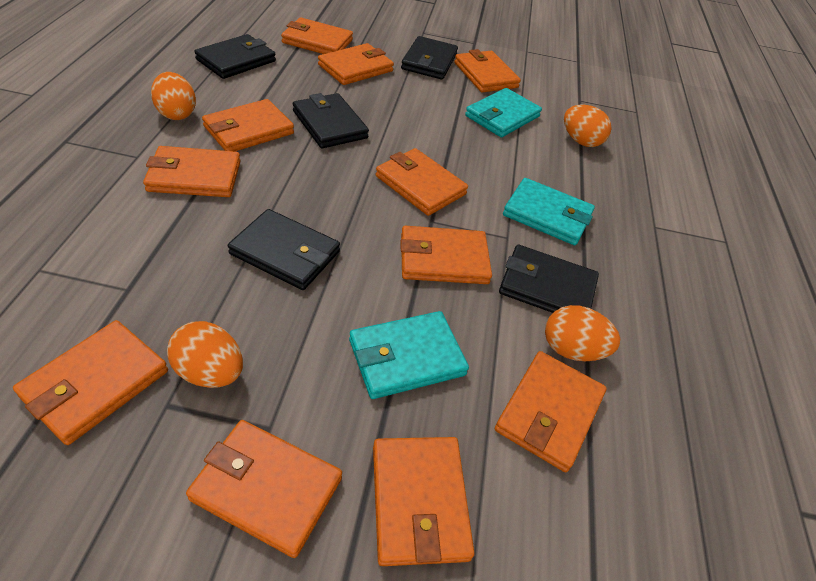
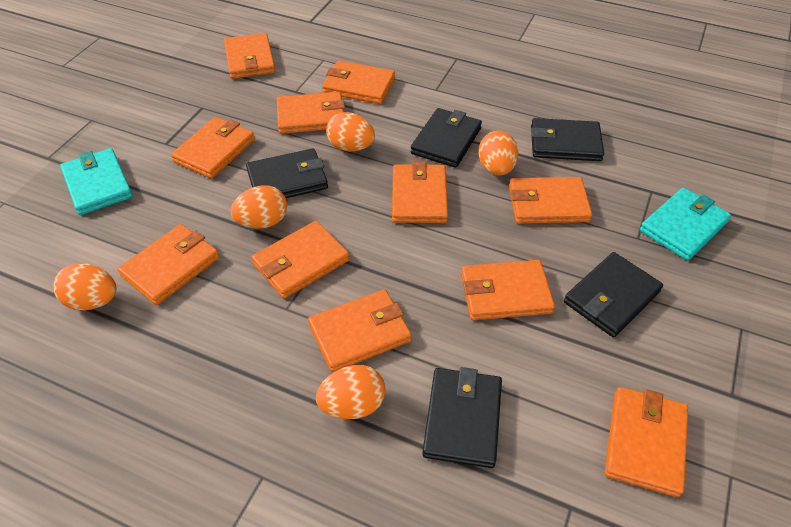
orange egg: 4 -> 5
turquoise wallet: 3 -> 2

